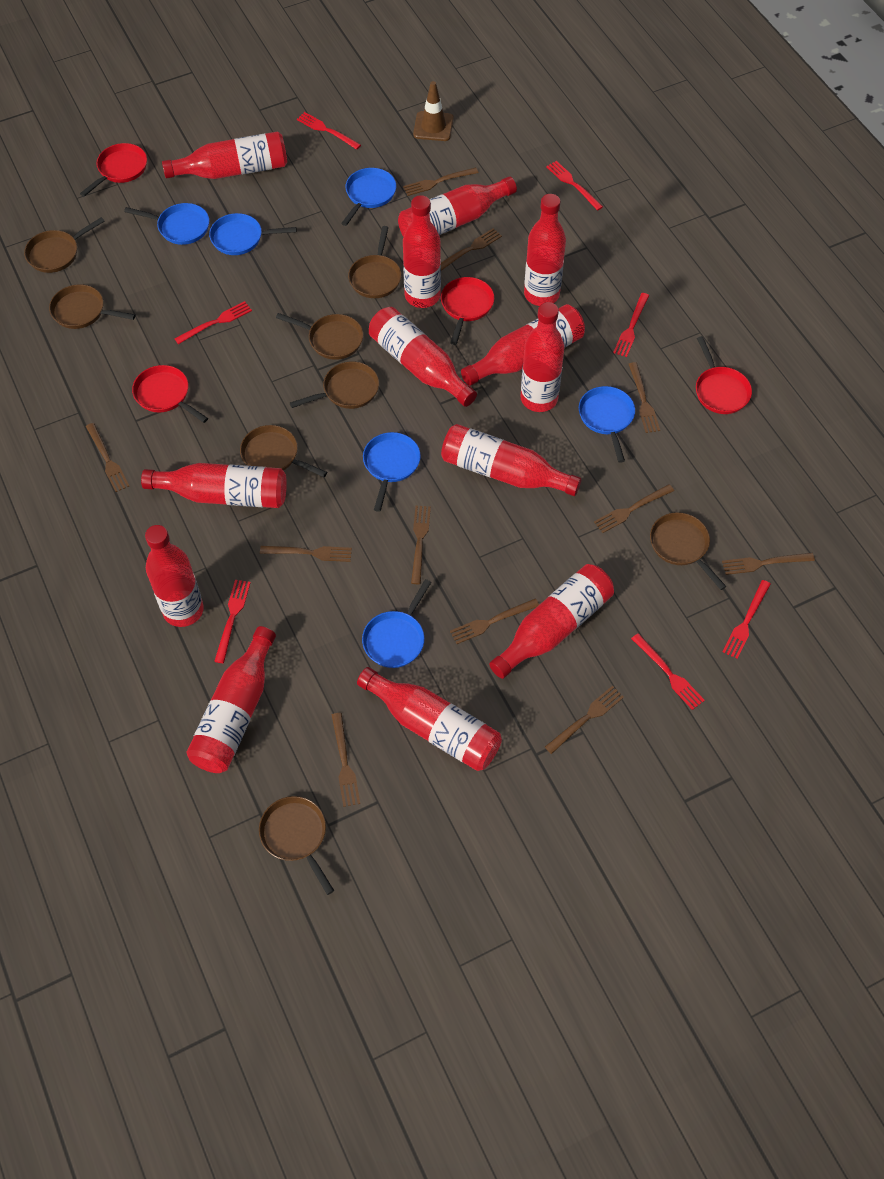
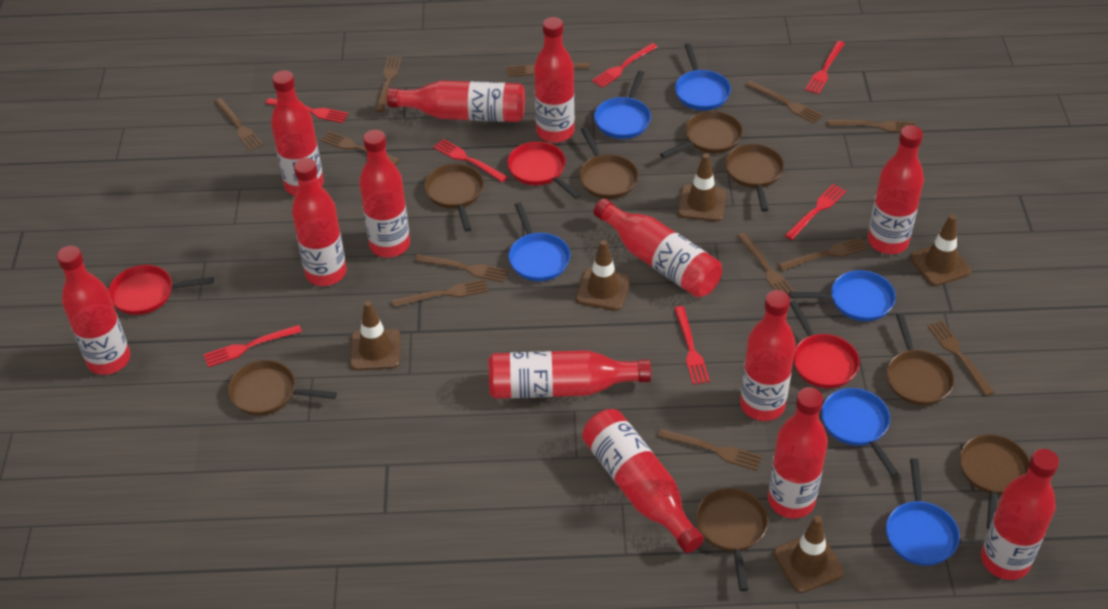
brown fork: 11 -> 12
brown traffic cone: 1 -> 5
red pan: 4 -> 3

